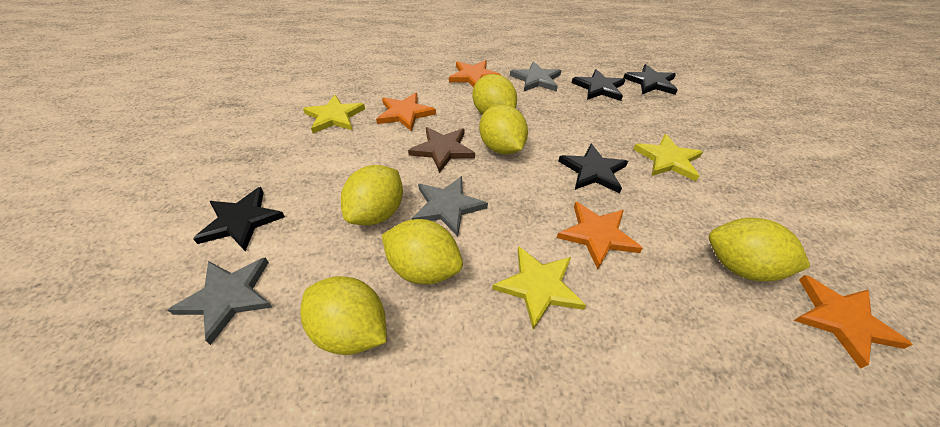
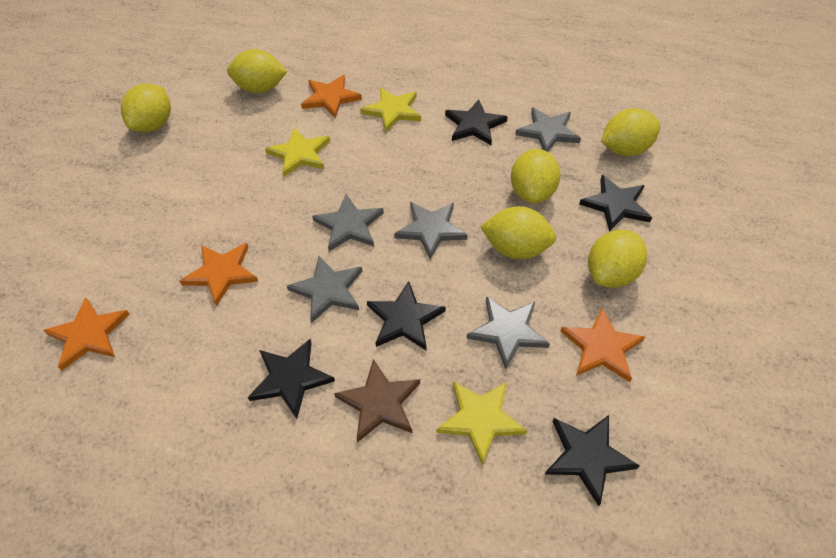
black star: 4 -> 5
grey star: 3 -> 5

